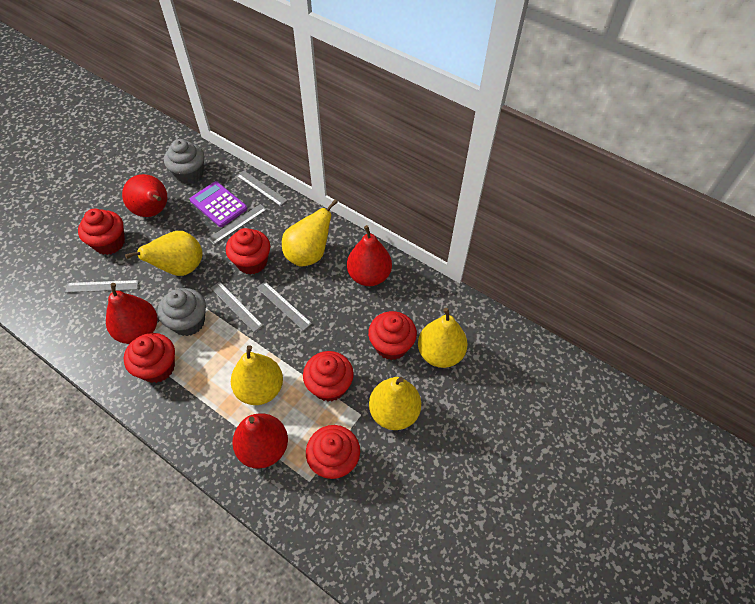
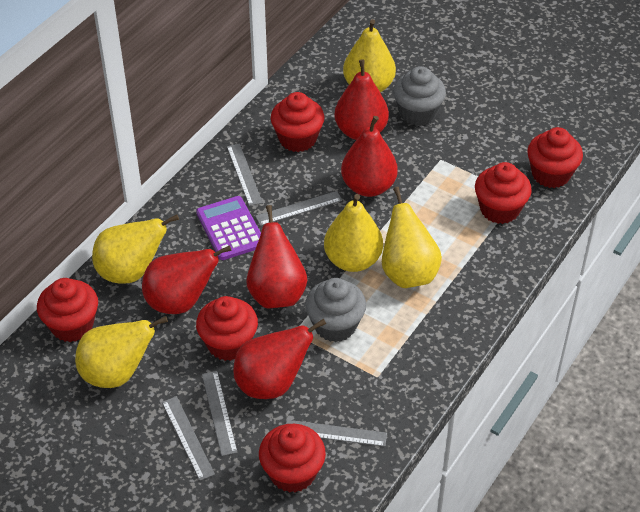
red pear: 4 -> 5

